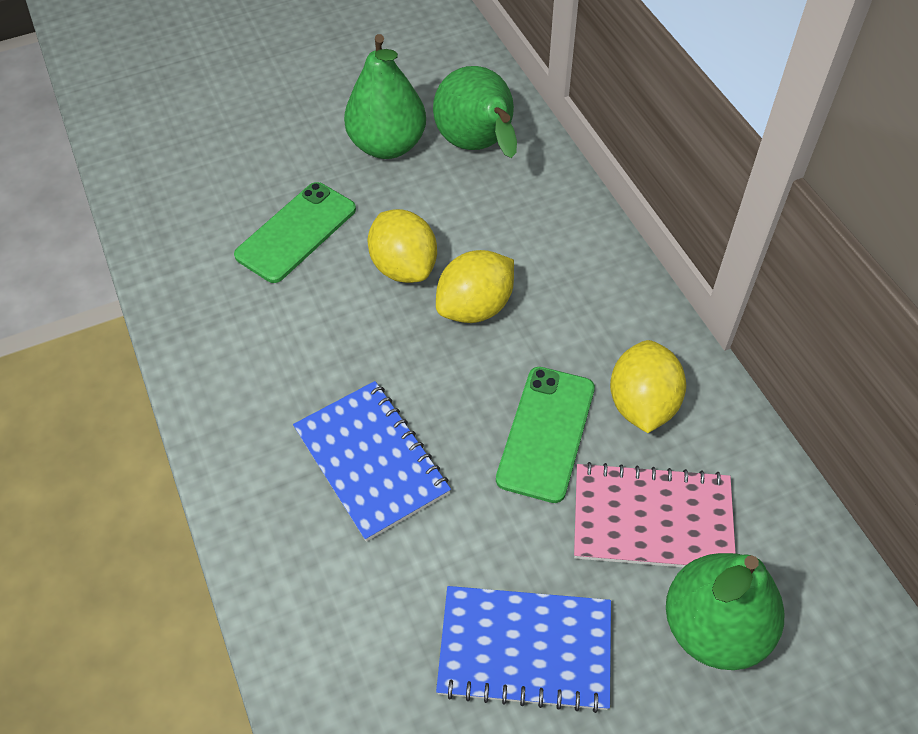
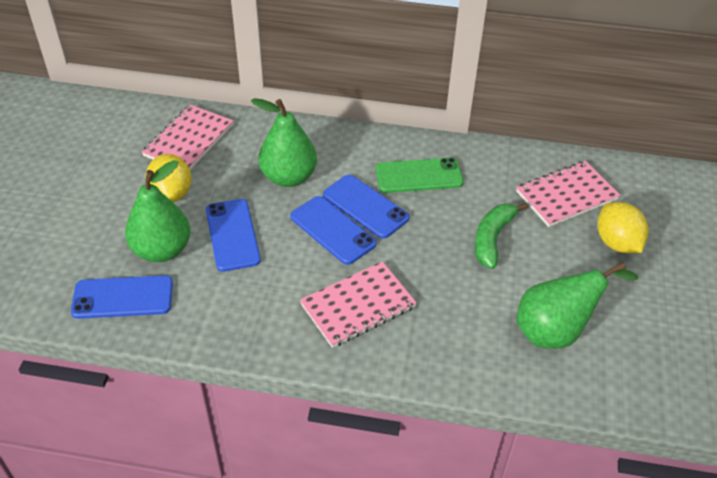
blue notebook: 2 -> 0
blue phone: 0 -> 4
green banana: 0 -> 1
green phone: 2 -> 1
pink notebook: 1 -> 3
yellow lemon: 3 -> 2

